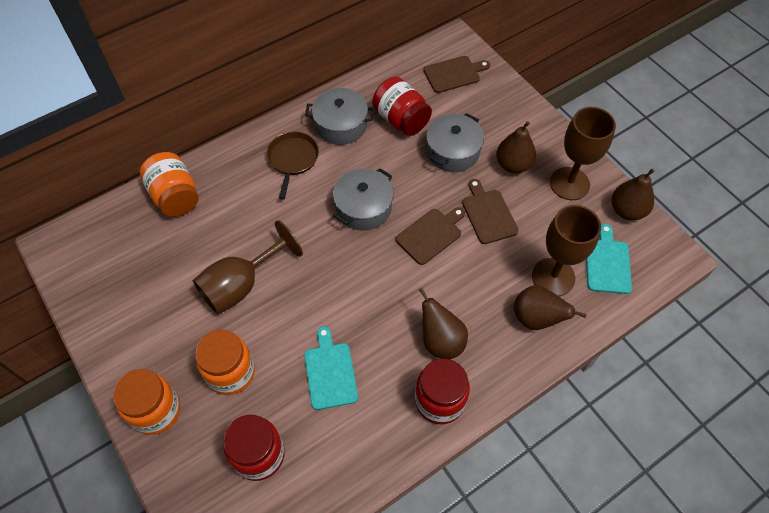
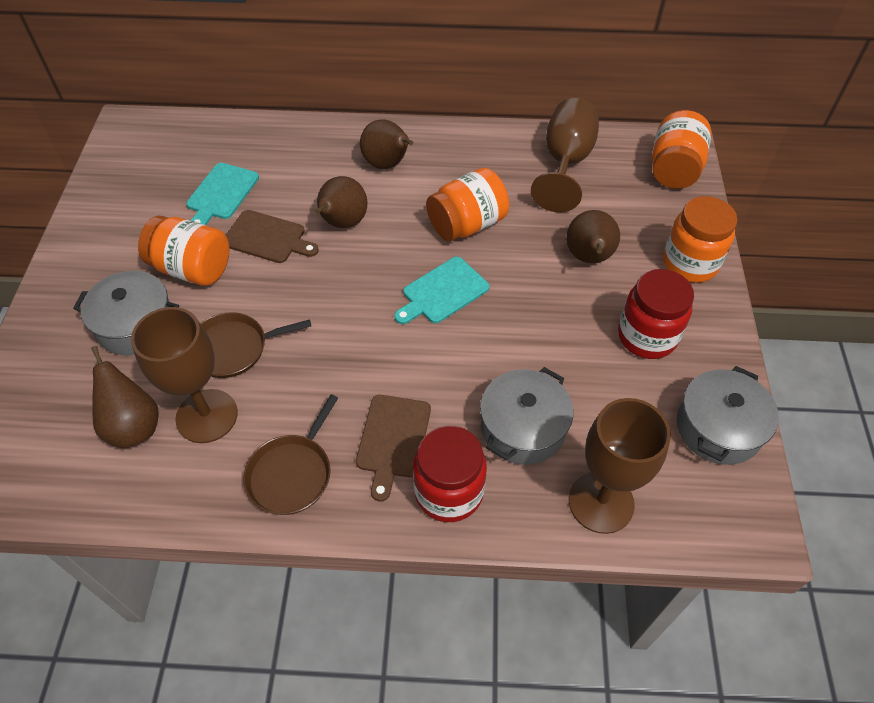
brown cutting board: 3 -> 2
brown pan: 1 -> 2
orange jar: 3 -> 4
red jar: 3 -> 2

